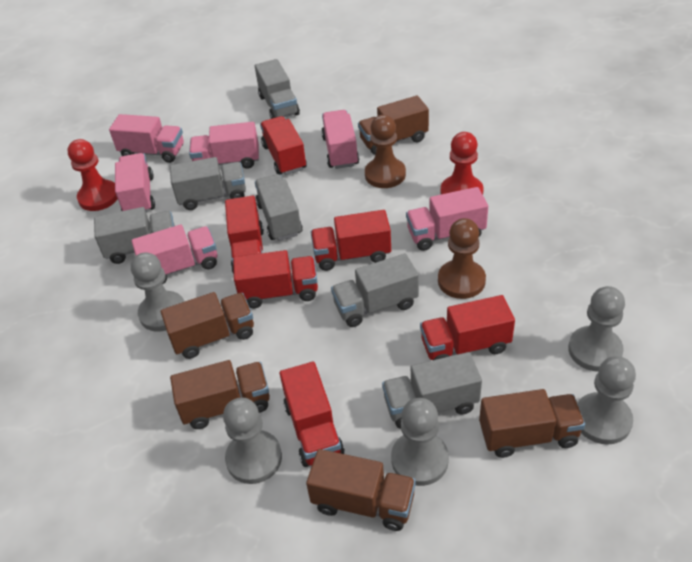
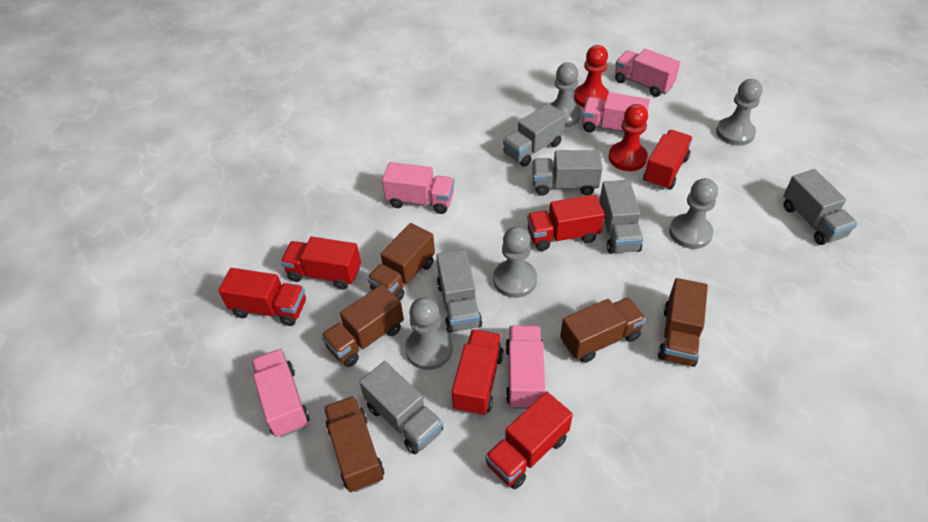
brown pawn: 2 -> 0
pink truck: 6 -> 5

